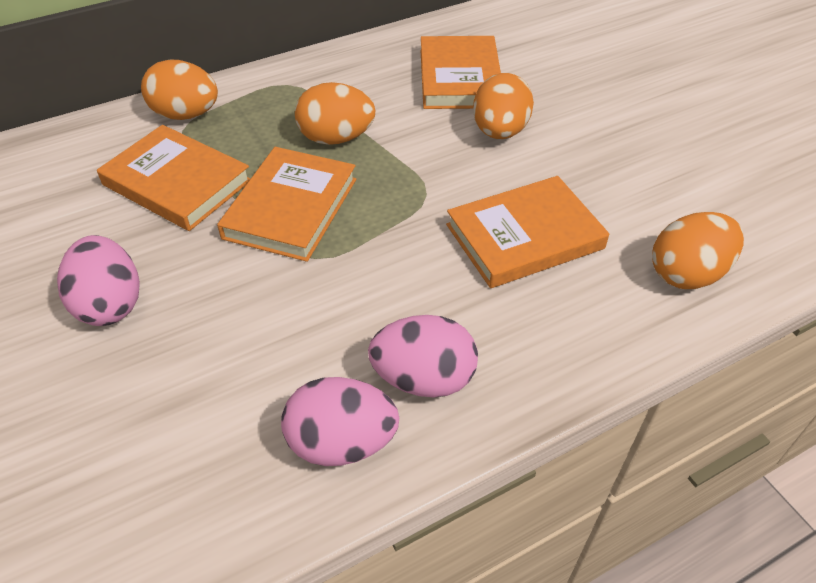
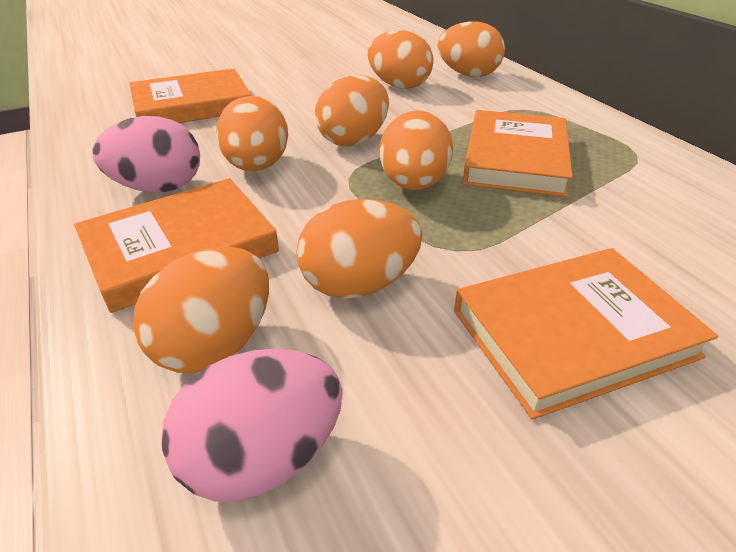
orange egg: 4 -> 7
pink egg: 3 -> 2

